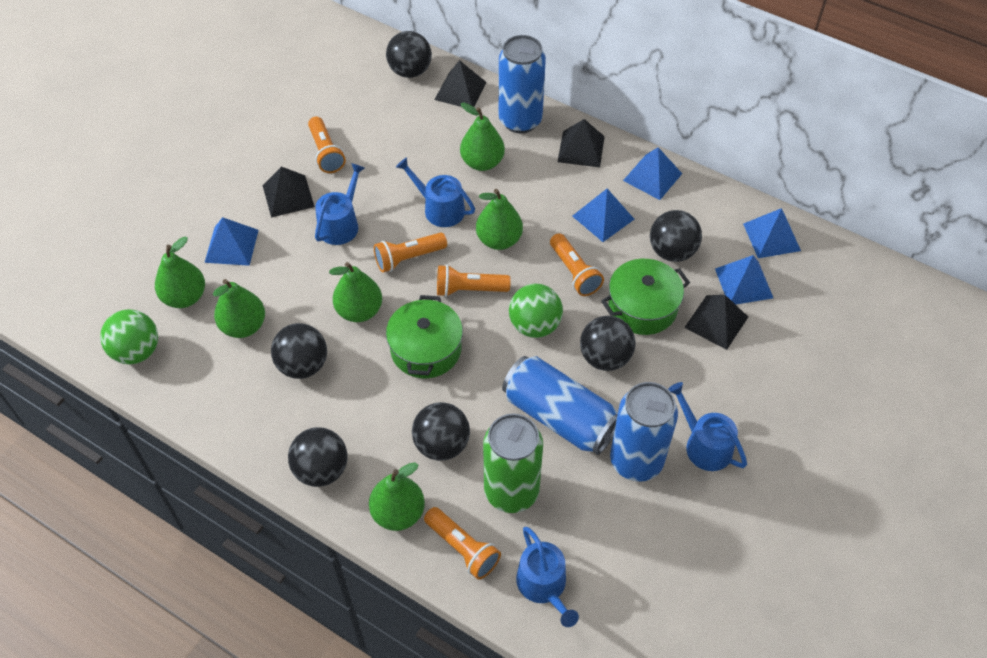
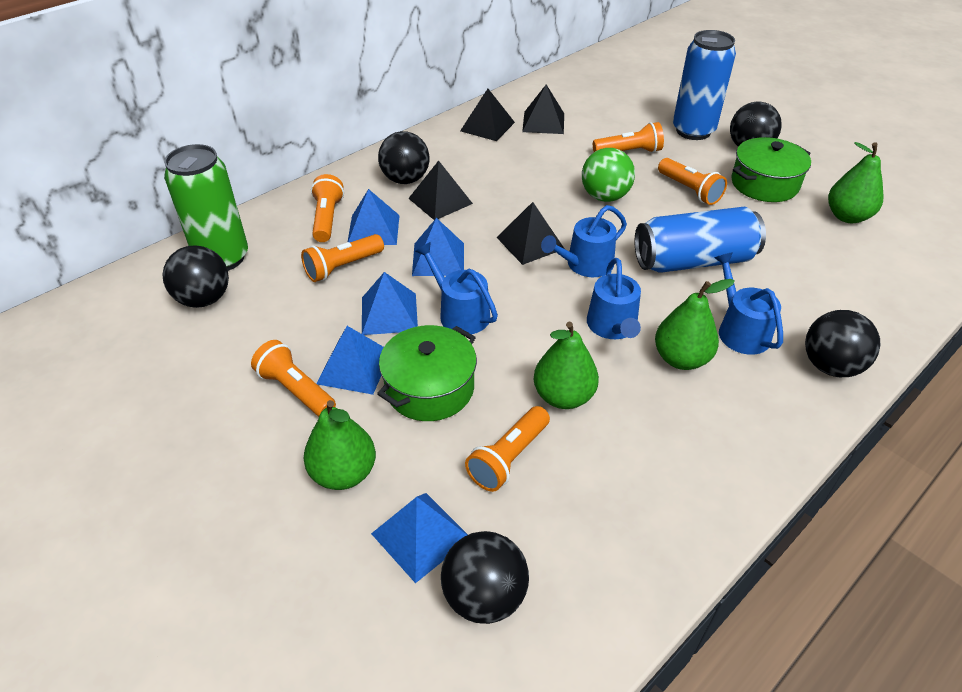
black ball: 6 -> 5
blue can: 3 -> 2
green ball: 2 -> 1
green pear: 6 -> 4
orange flashlight: 5 -> 6

